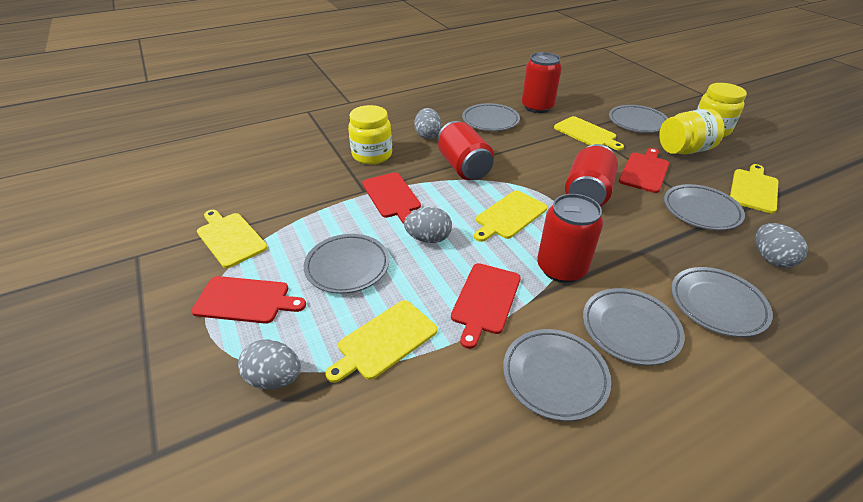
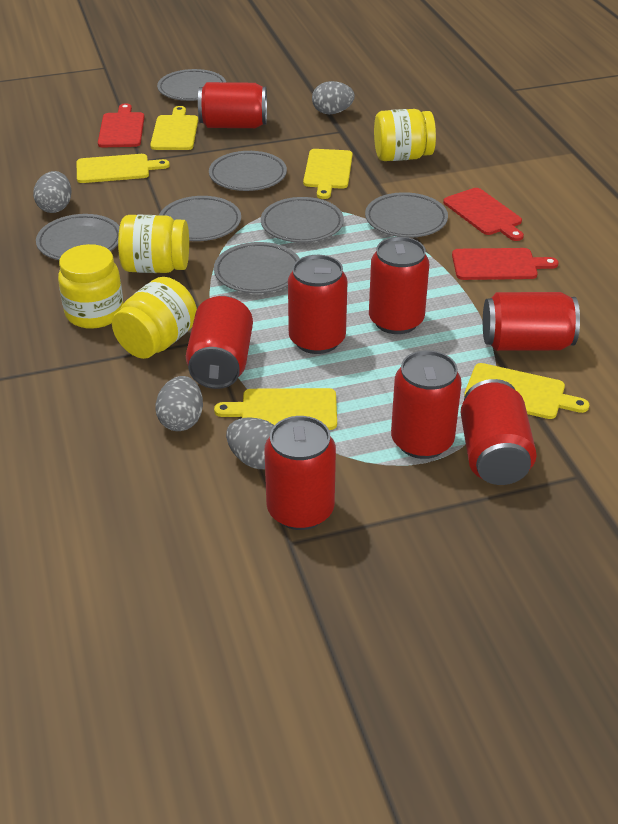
red can: 4 -> 8
red cutting board: 4 -> 3
yellow jar: 3 -> 4

